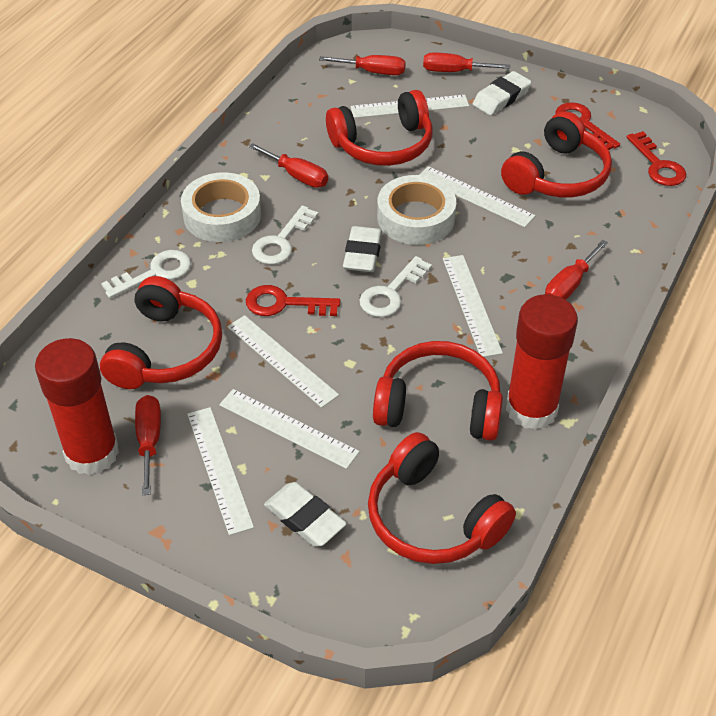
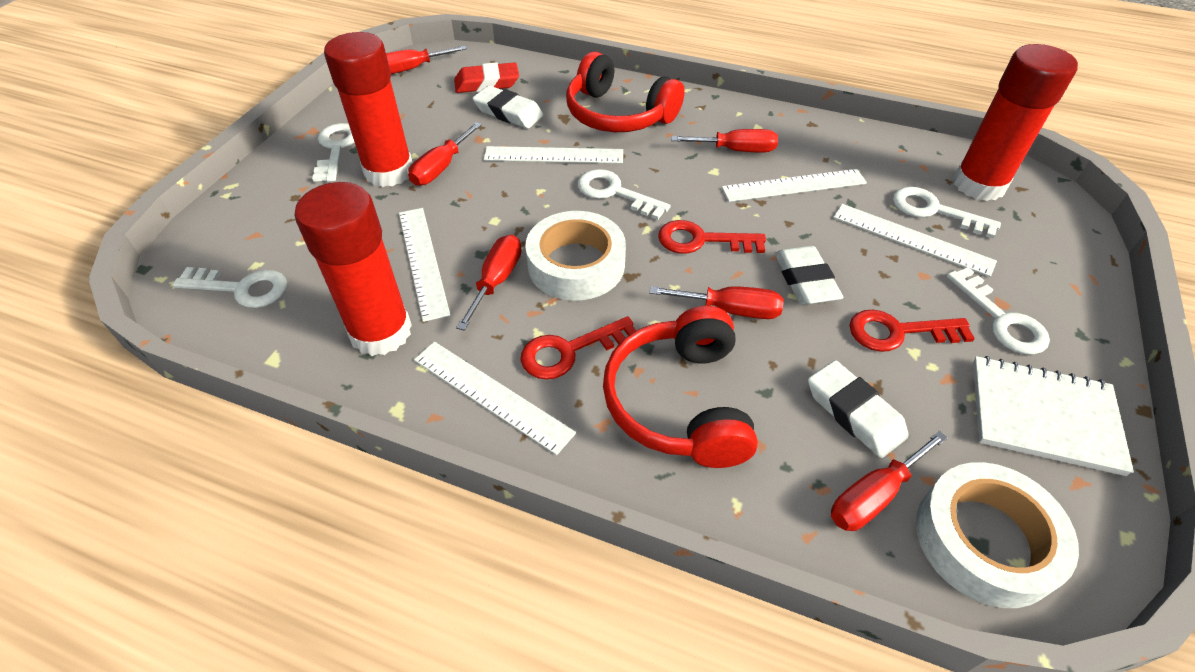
red eraser: 0 -> 1
red glue stick: 2 -> 3
red headphones: 5 -> 2
red screwdriver: 5 -> 6
white key: 3 -> 5
white notebook: 0 -> 1
white ruler: 6 -> 5

